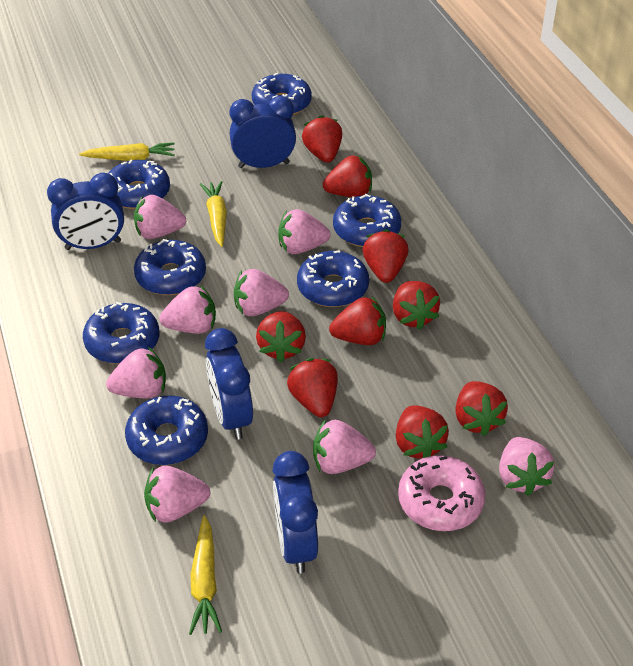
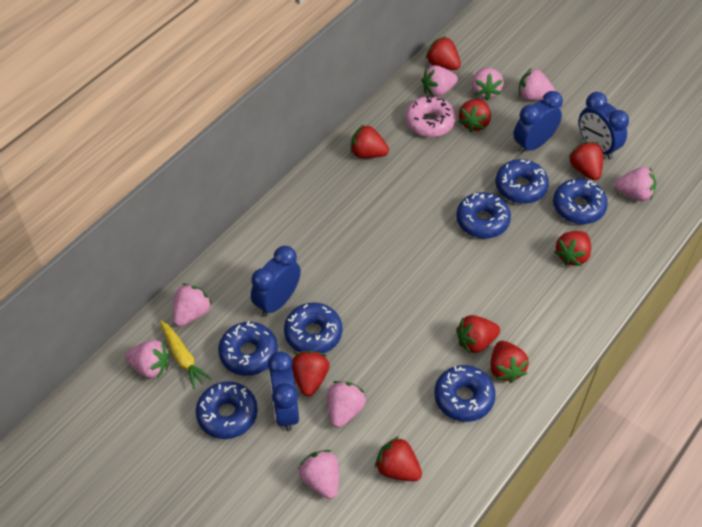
yellow carrot: 3 -> 1

